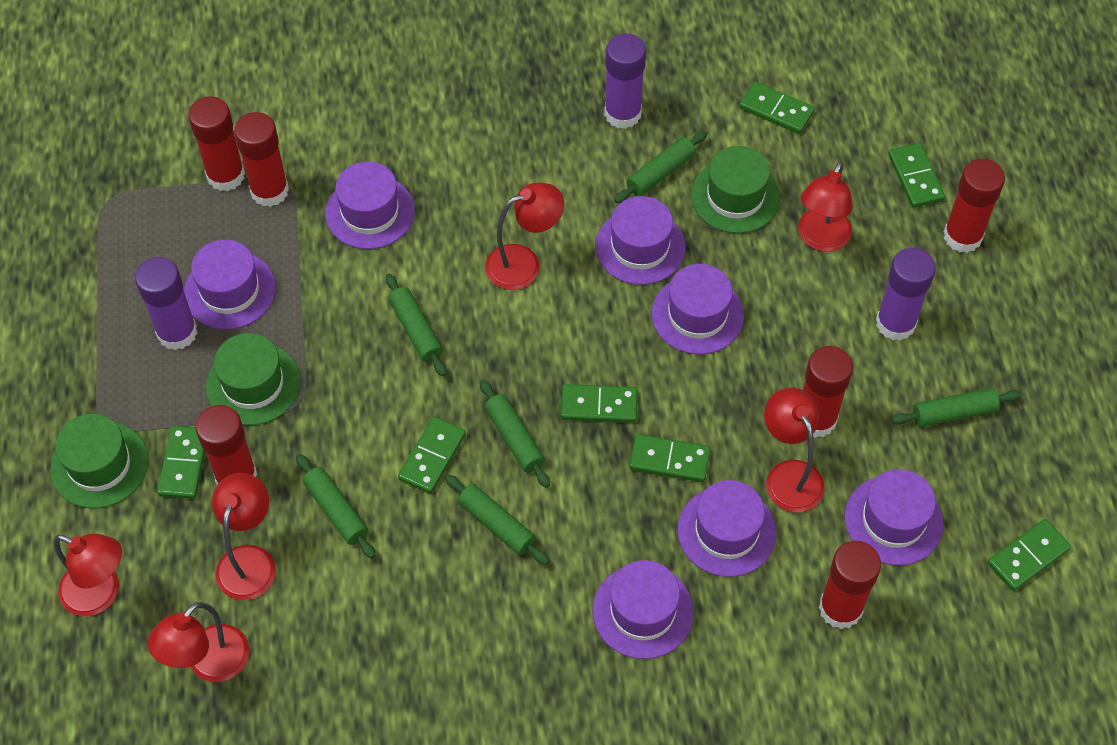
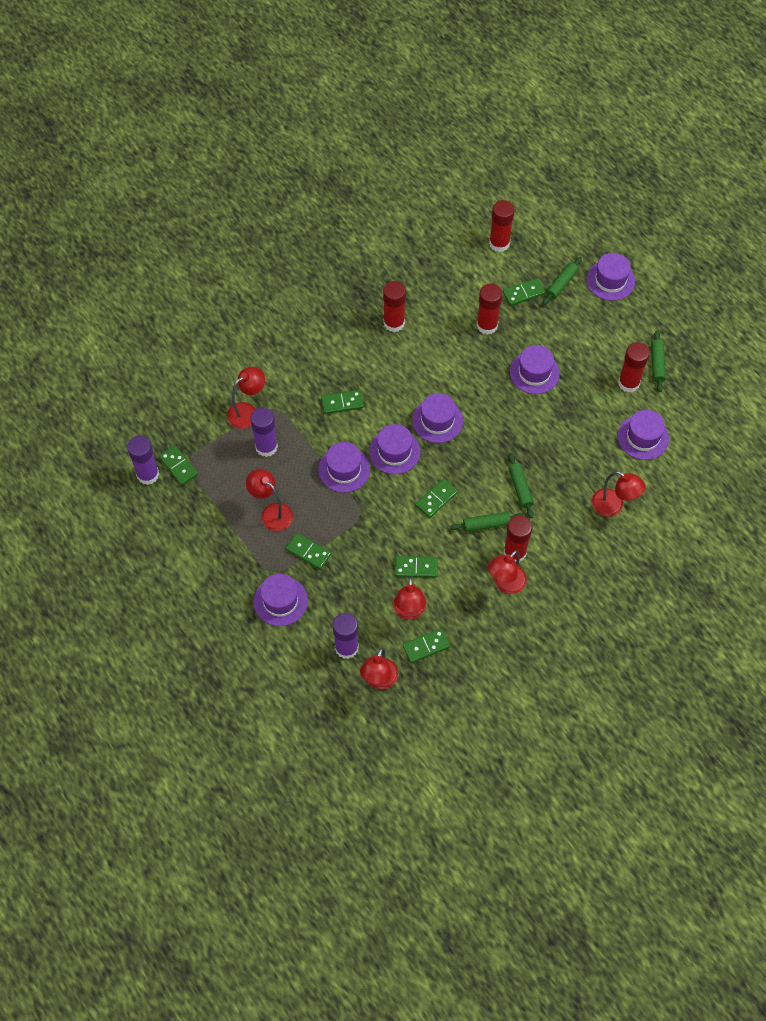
green hat: 3 -> 0
green rolling pin: 6 -> 4
red glue stick: 6 -> 5

